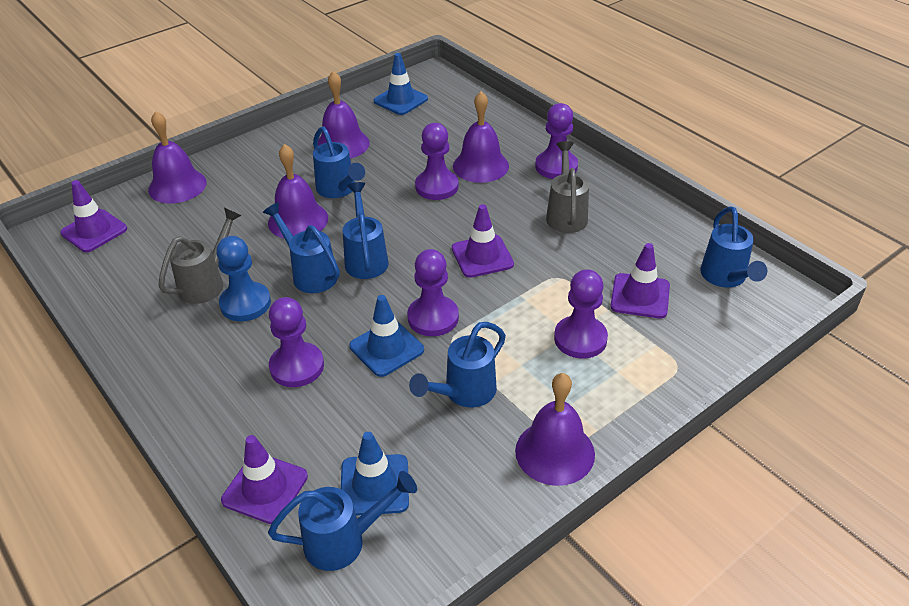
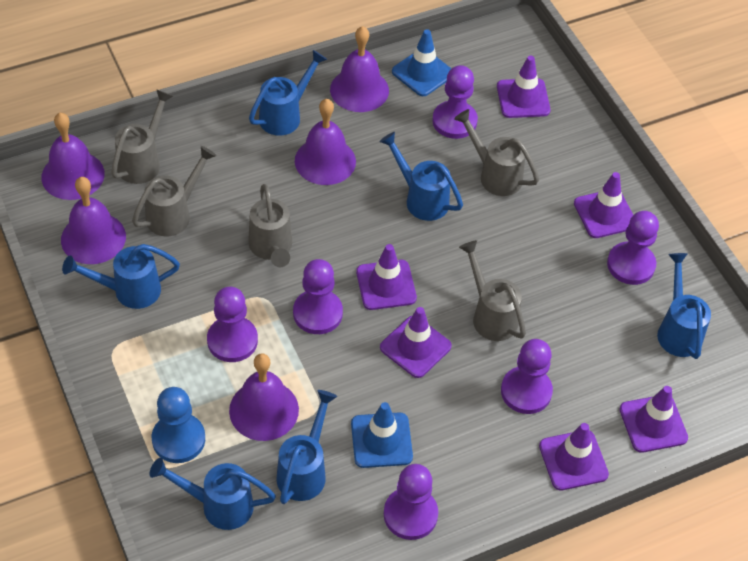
blue traffic cone: 3 -> 2
grey watering can: 2 -> 5
purple pawn: 5 -> 6
purple traffic cone: 4 -> 6

